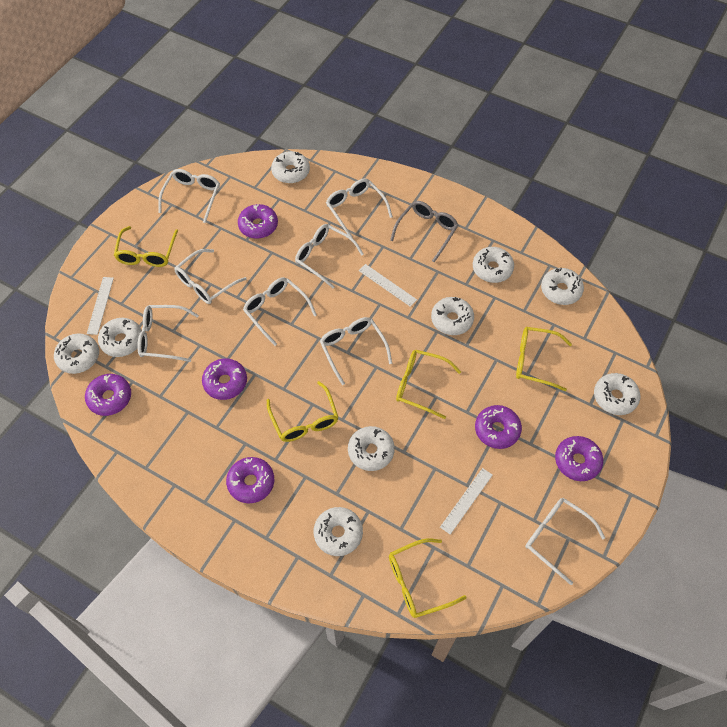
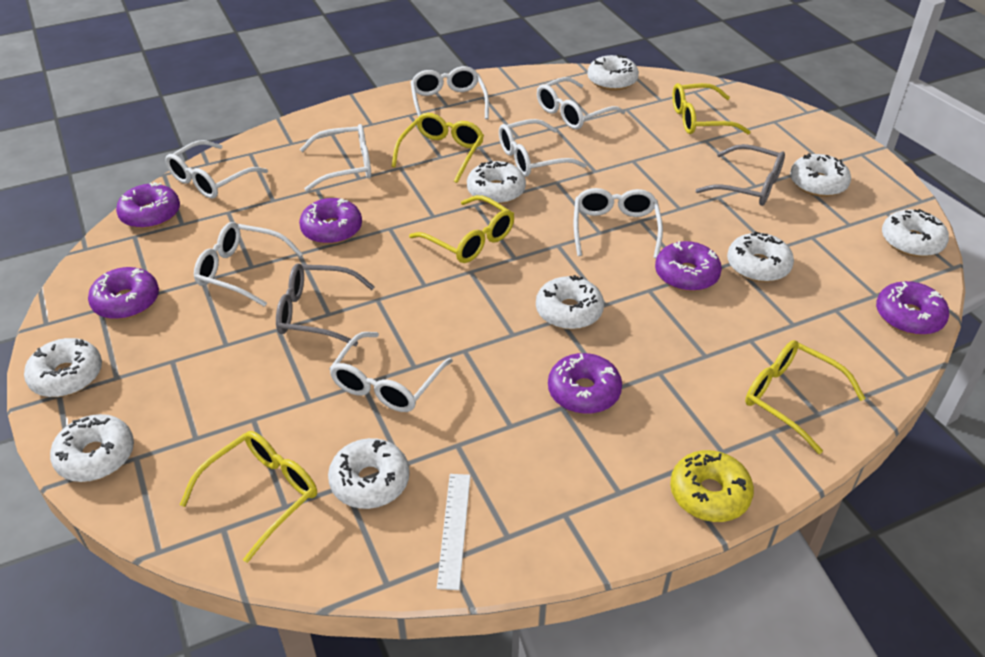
grey glasses: 1 -> 2
white ruler: 3 -> 1
yellow donut: 0 -> 1

